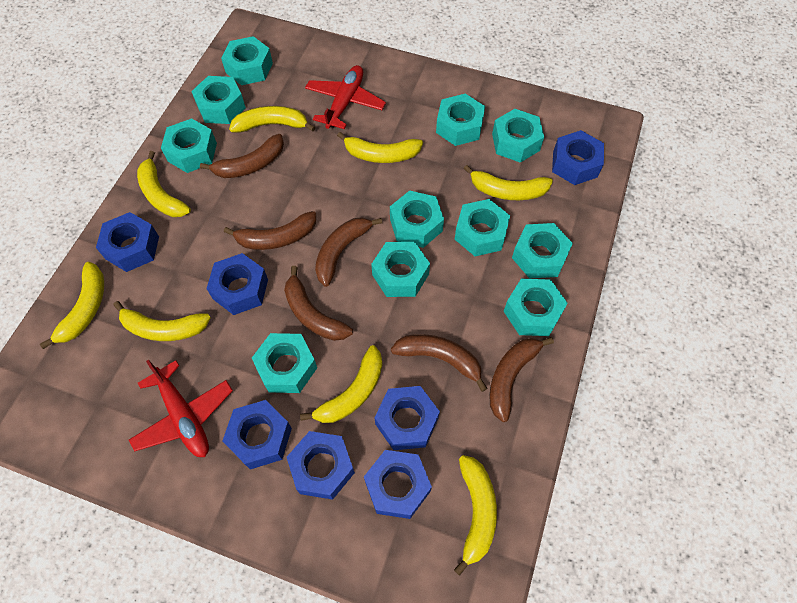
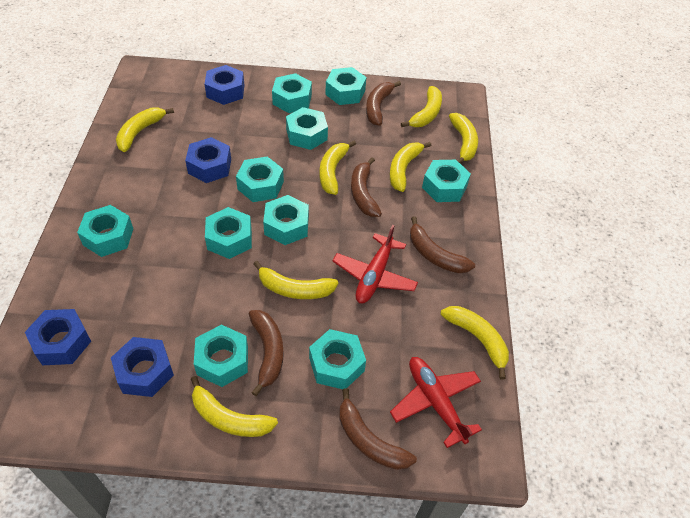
blue nut: 7 -> 4
brown banana: 6 -> 5
turquoise nut: 11 -> 10

